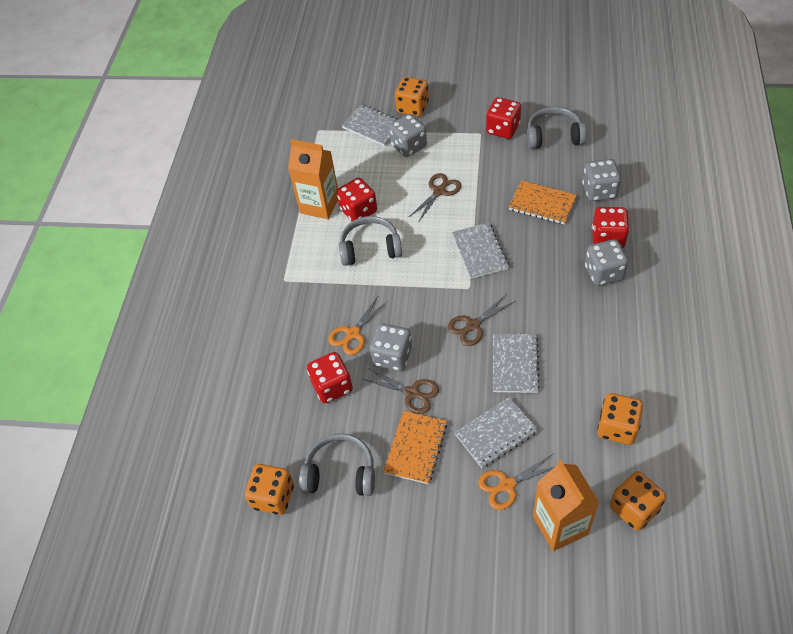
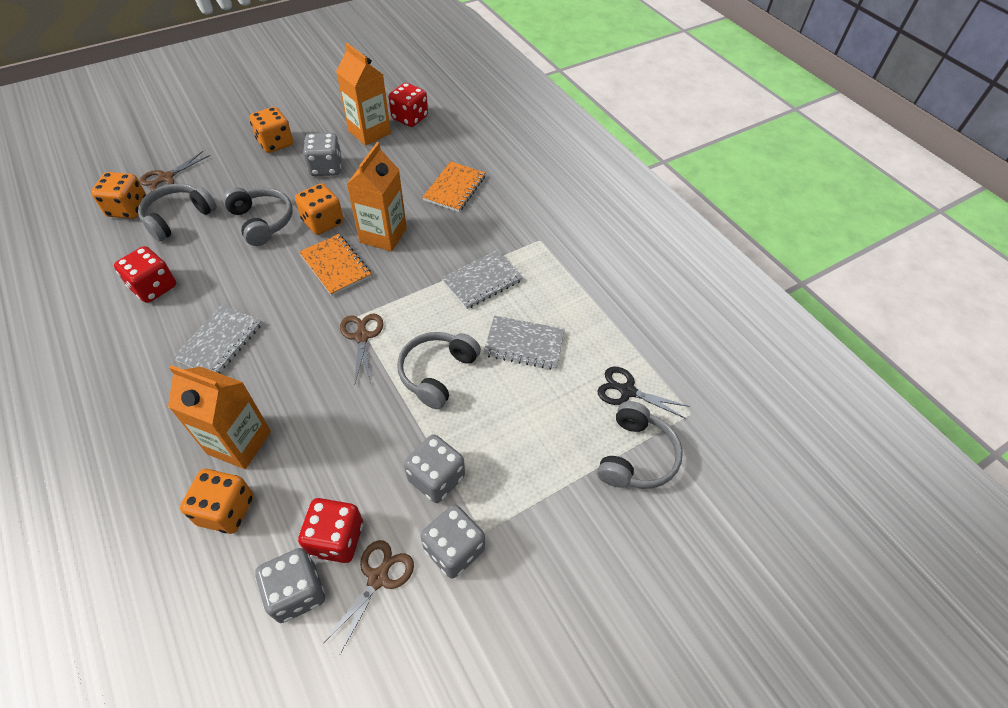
black scissors: 0 -> 1
grey headphones: 3 -> 4
grey notebook: 4 -> 3
orange carton: 2 -> 3
orange scissors: 2 -> 0
red dice: 4 -> 3

